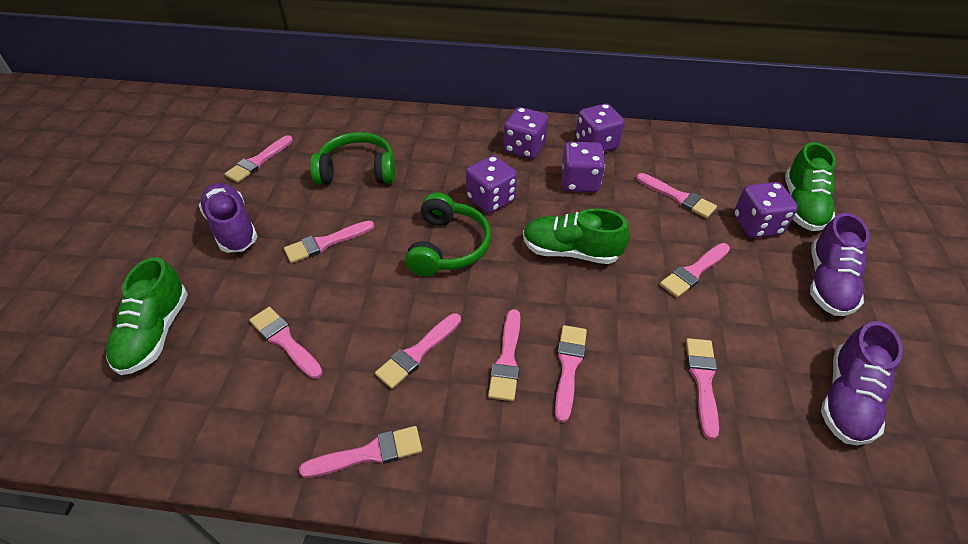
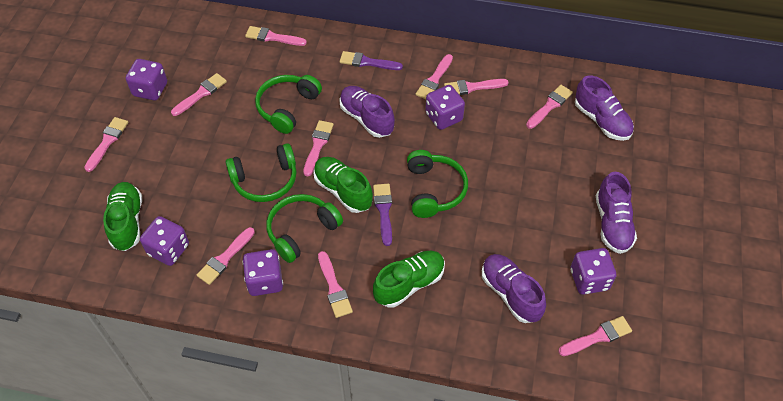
green headphones: 2 -> 4
purple brush: 0 -> 2
purple shoe: 3 -> 4

